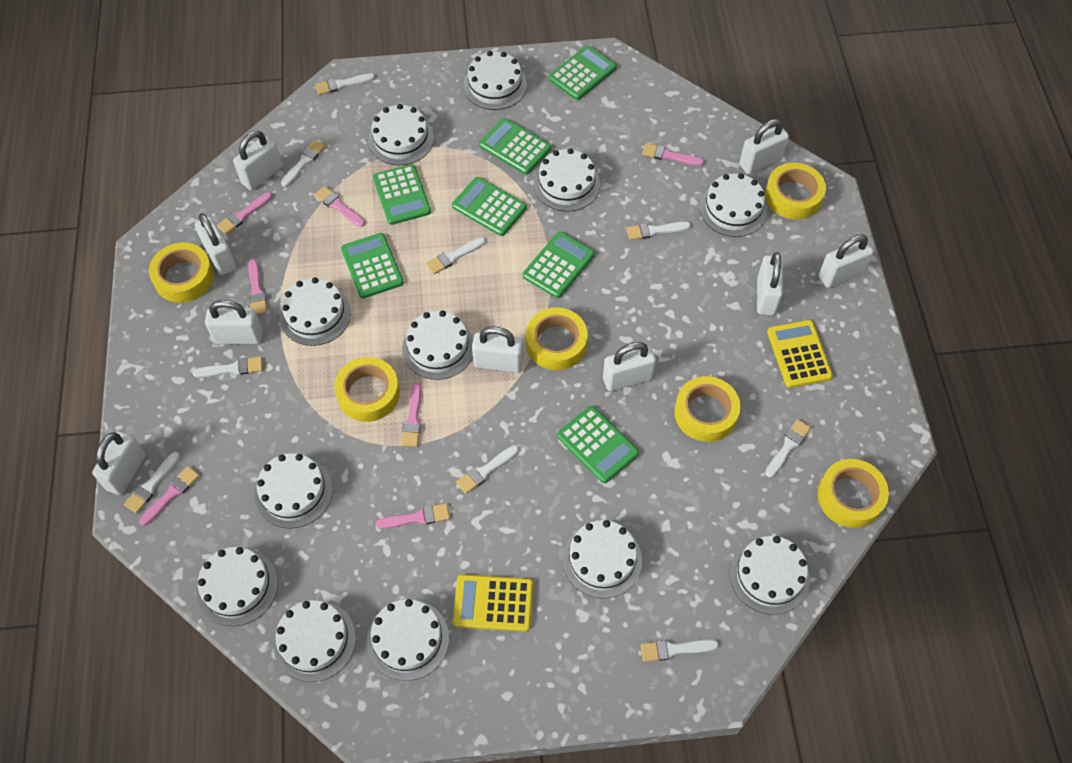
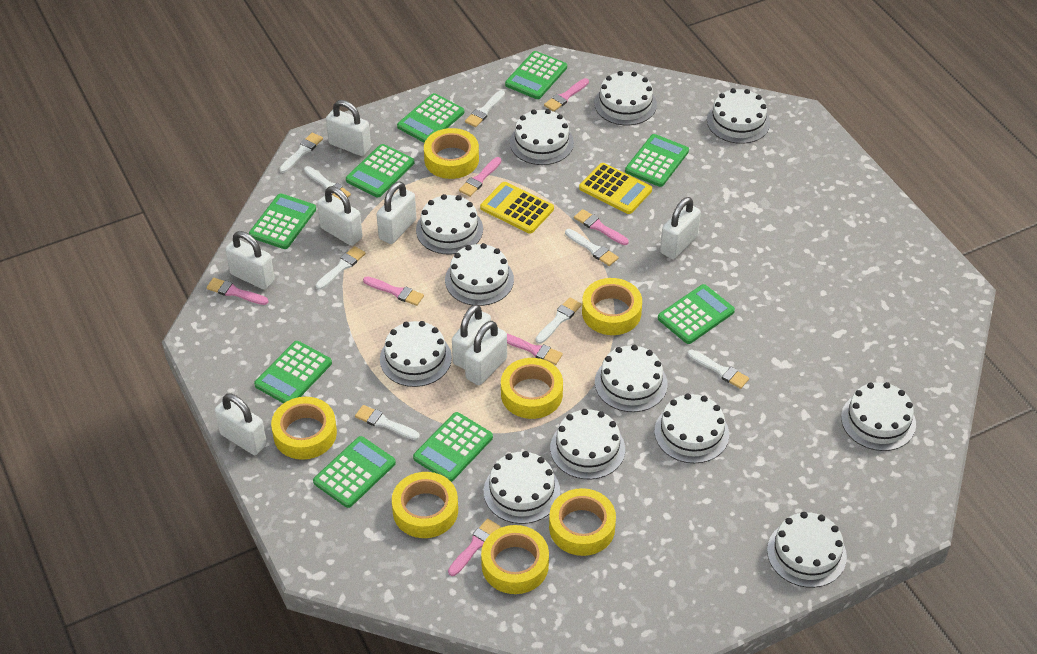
green calculator: 7 -> 9
white brush: 9 -> 8
white padlock: 9 -> 8
yellow tape: 6 -> 7

